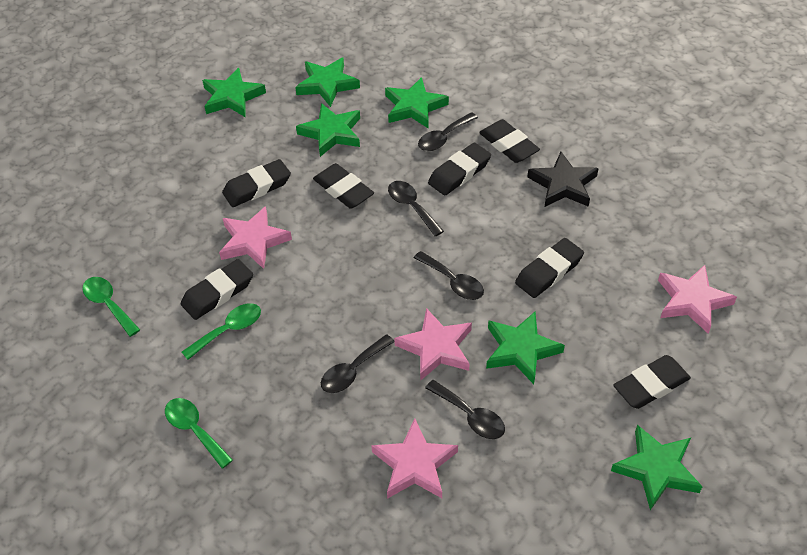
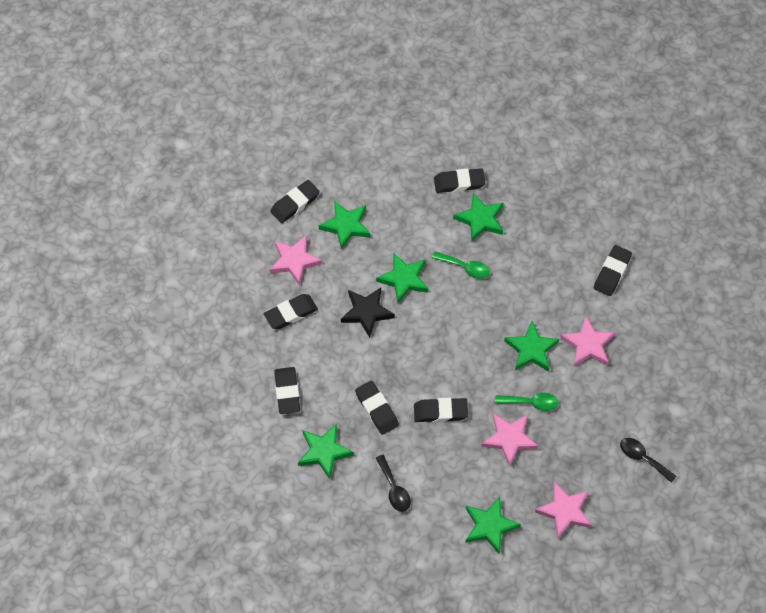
black spoon: 5 -> 2
green spoon: 3 -> 2

